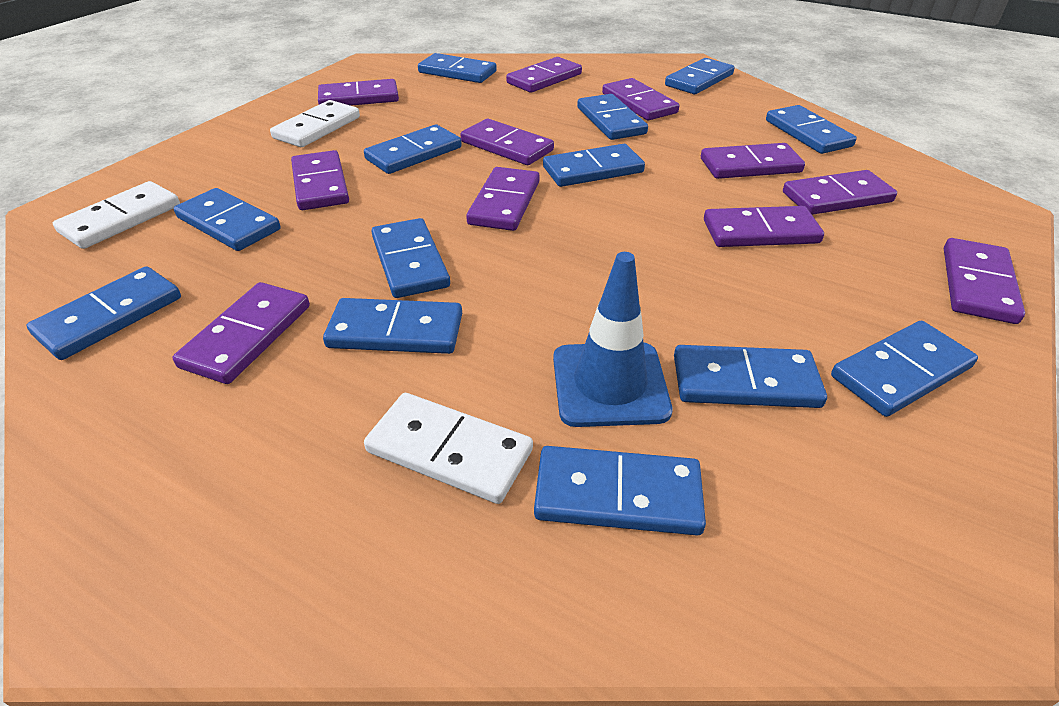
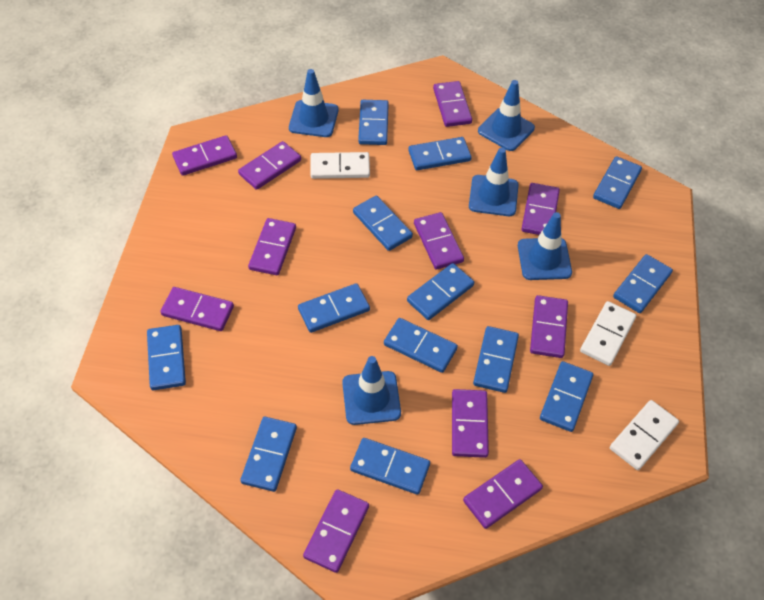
blue traffic cone: 1 -> 5

